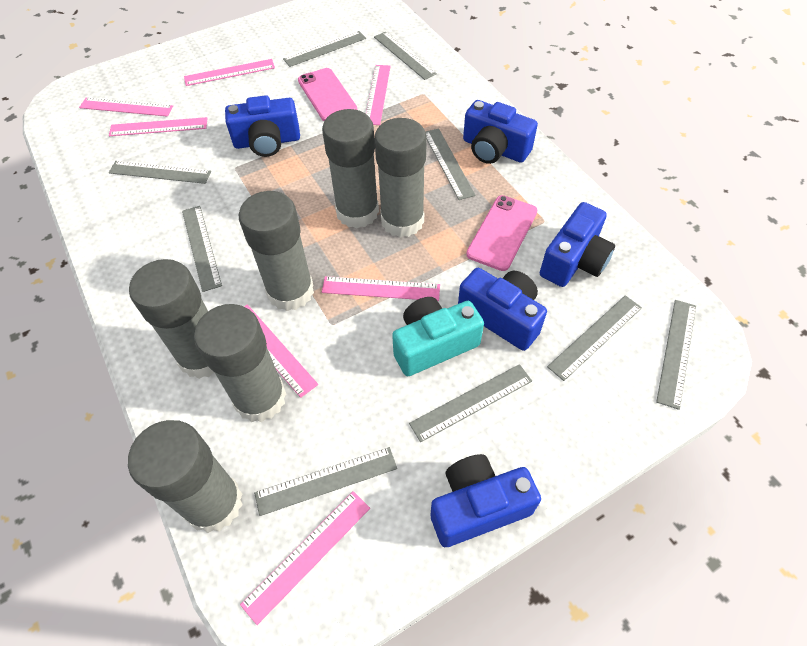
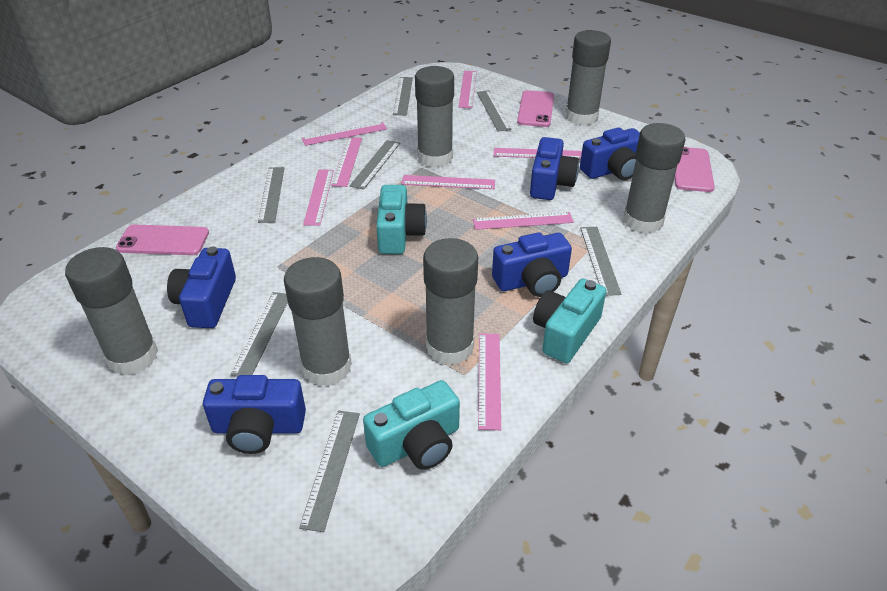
grey ruler: 9 -> 7
pink phone: 2 -> 3
pink ruler: 7 -> 8
turquoise camera: 1 -> 3

